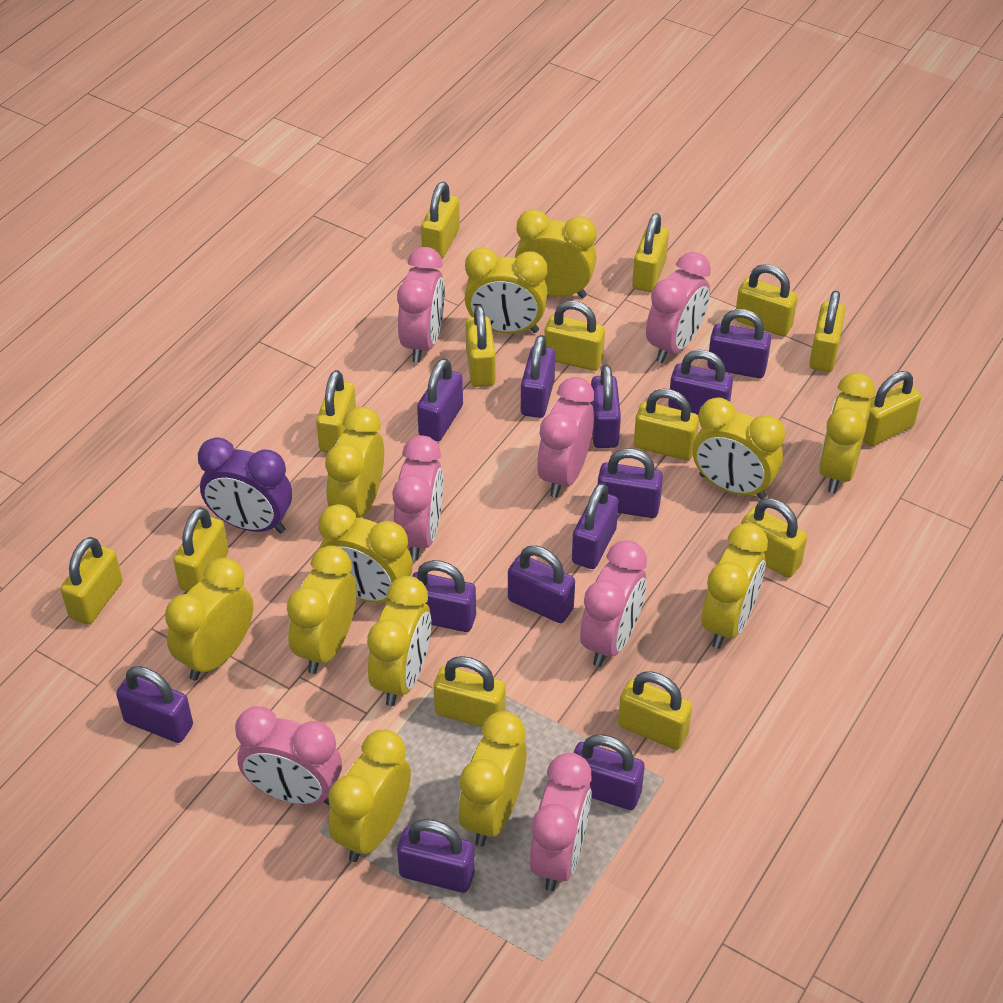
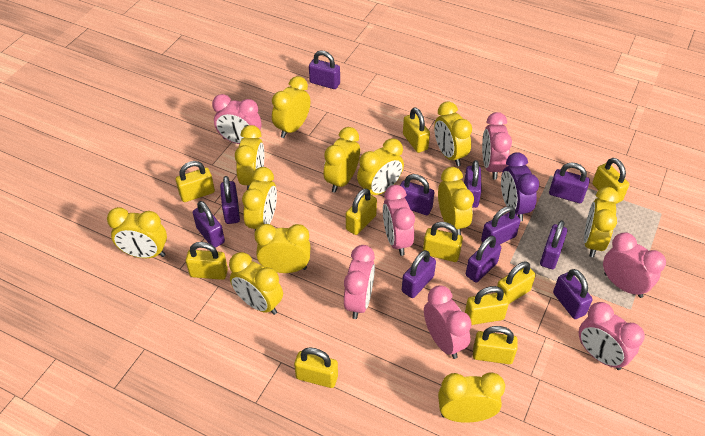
purple padlock: 12 -> 11
yellow padlock: 14 -> 10

